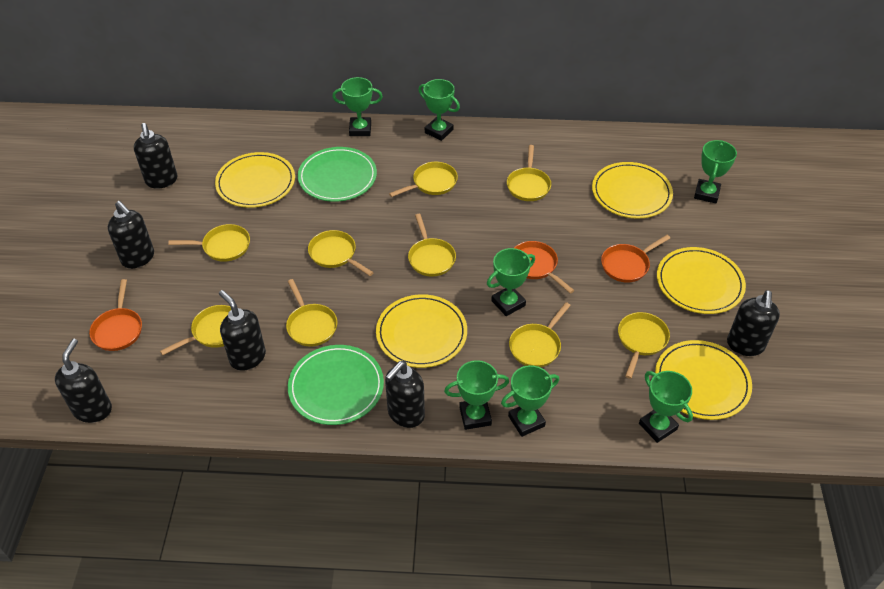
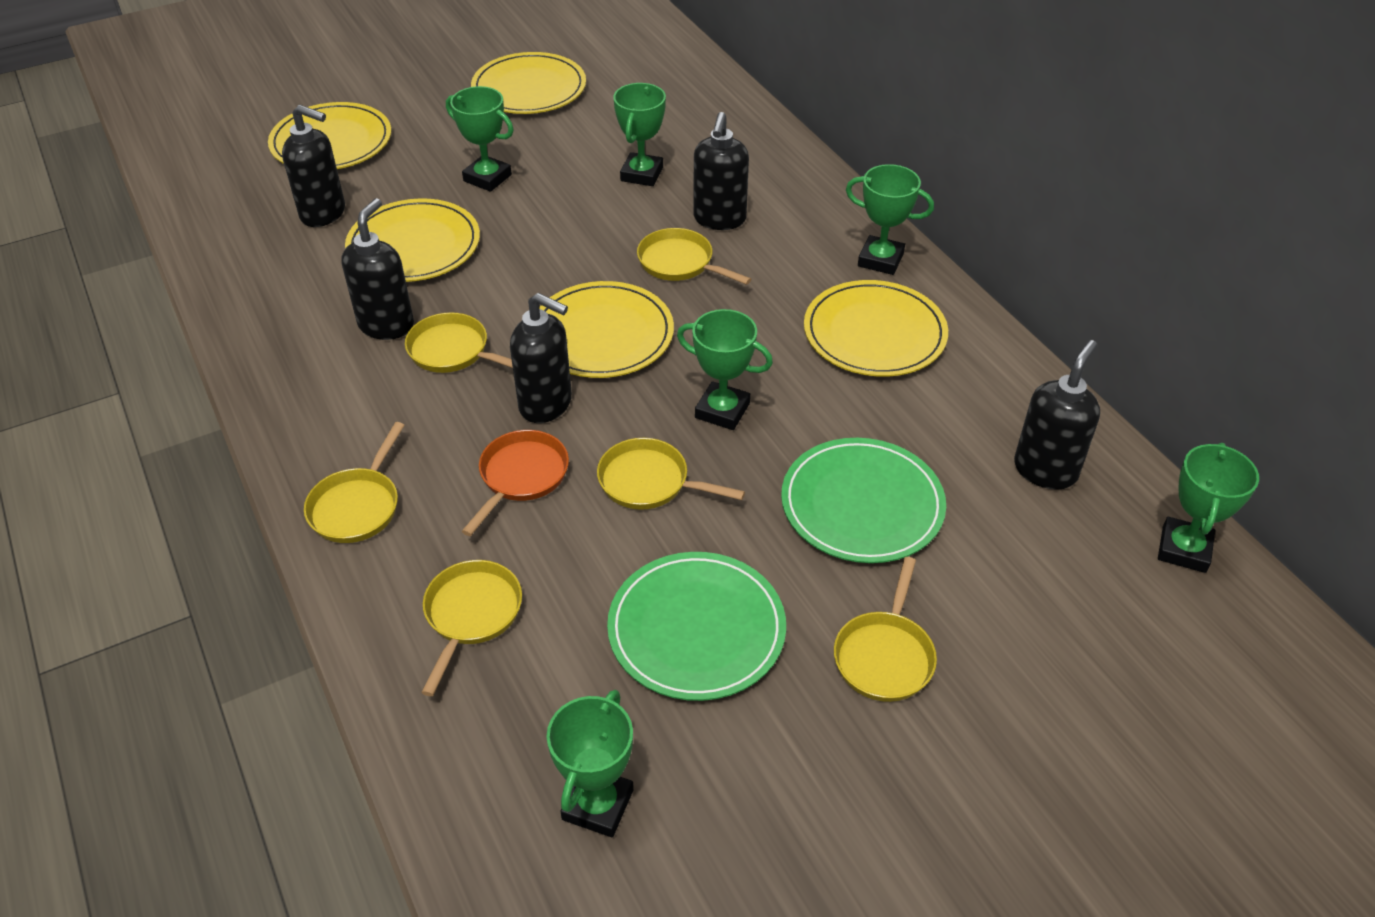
black soap dispenser: 6 -> 5
green trophy: 7 -> 6
orange pan: 3 -> 1
yellow pan: 9 -> 6

